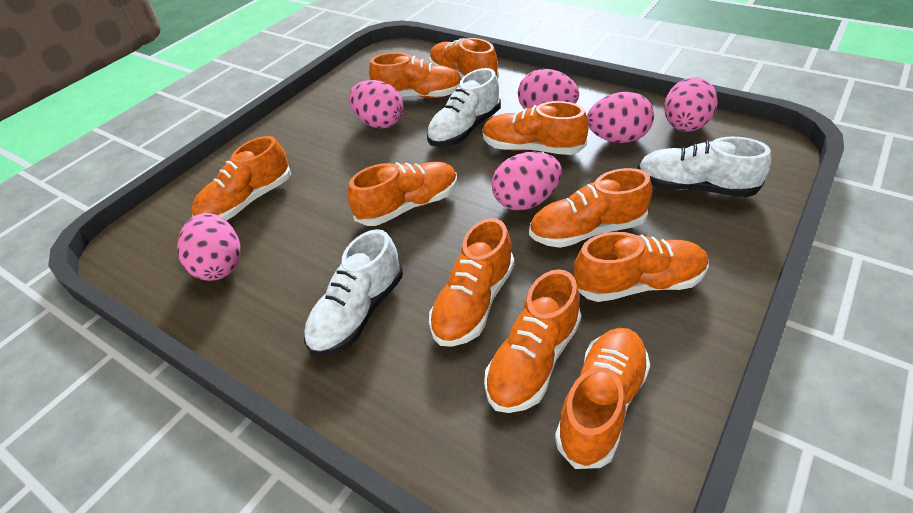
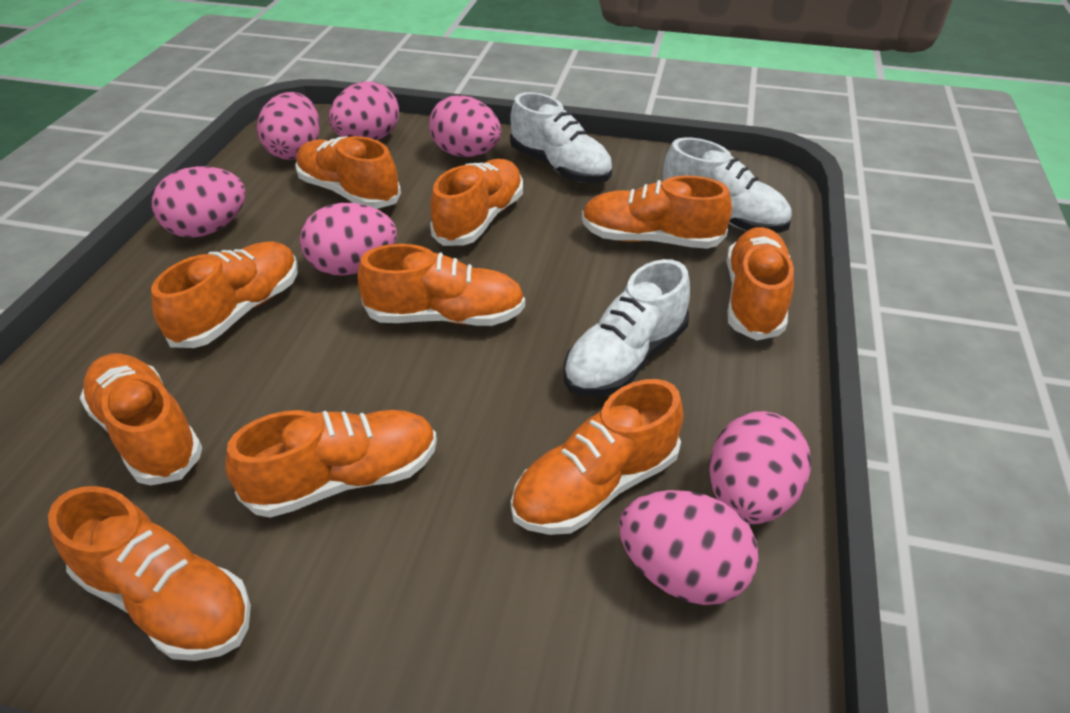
pink egg: 6 -> 7

